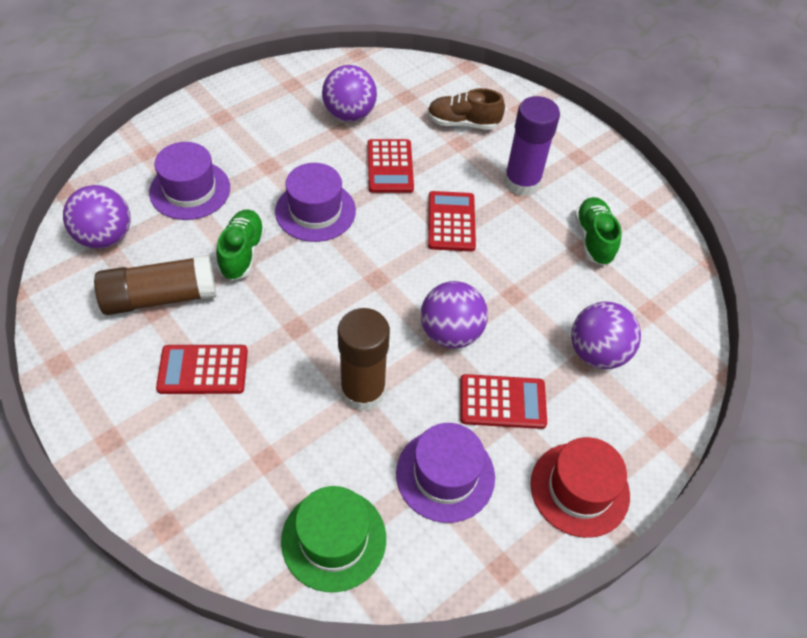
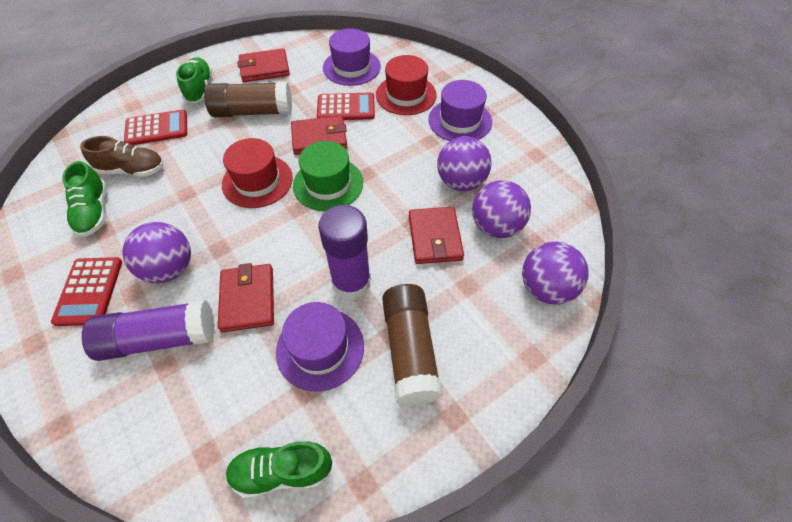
green shoe: 2 -> 3
purple glue stick: 1 -> 2
red calculator: 4 -> 3
red hat: 1 -> 2
red wallet: 0 -> 4

